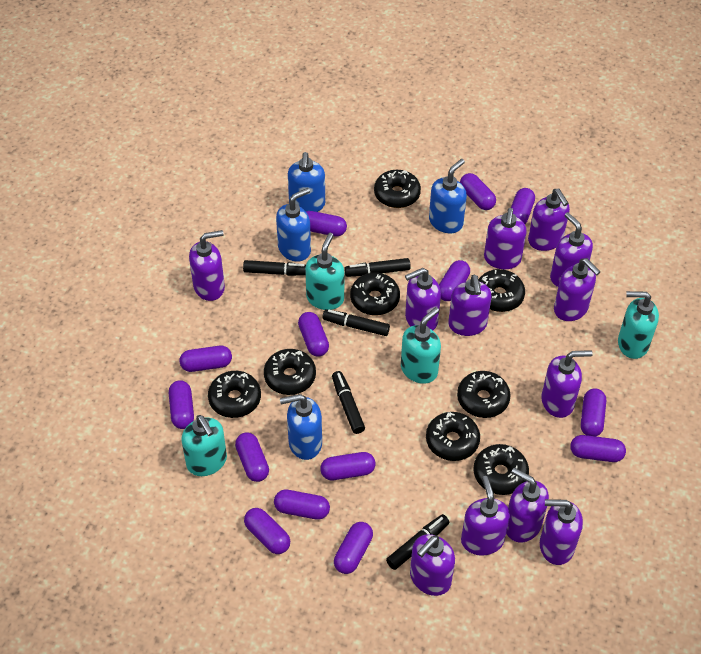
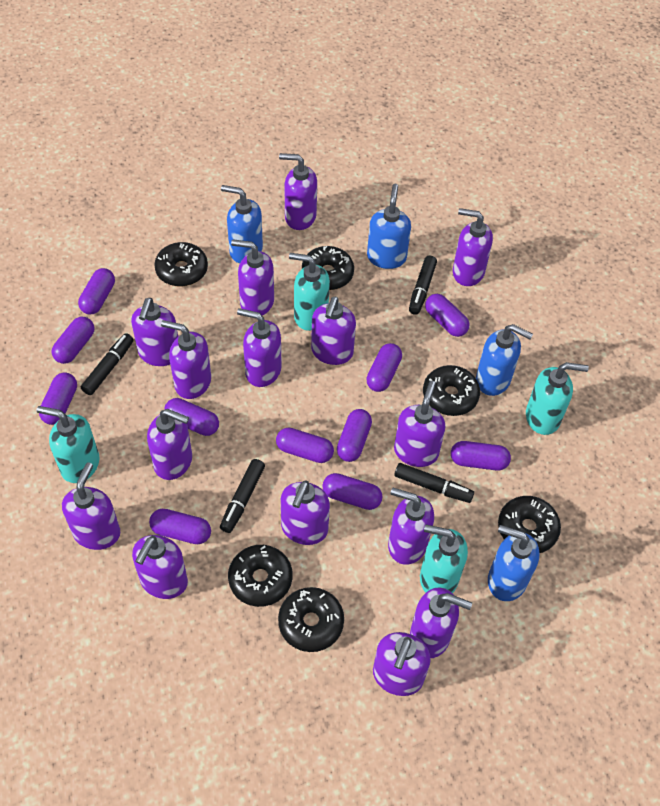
black donut: 8 -> 6
black marker: 5 -> 4
purple capsule: 14 -> 11
purple soap dispenser: 12 -> 15

